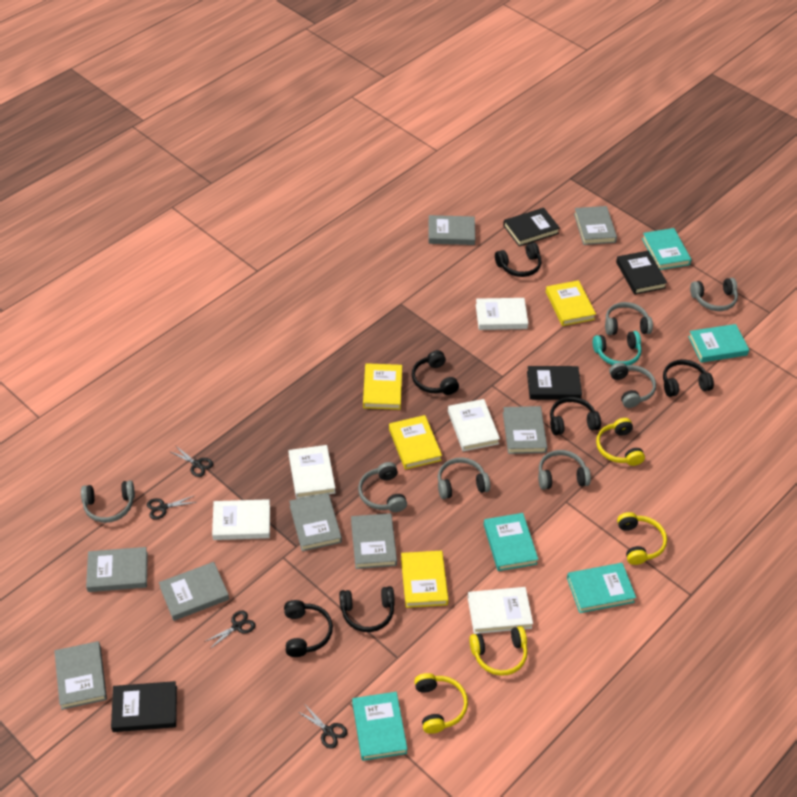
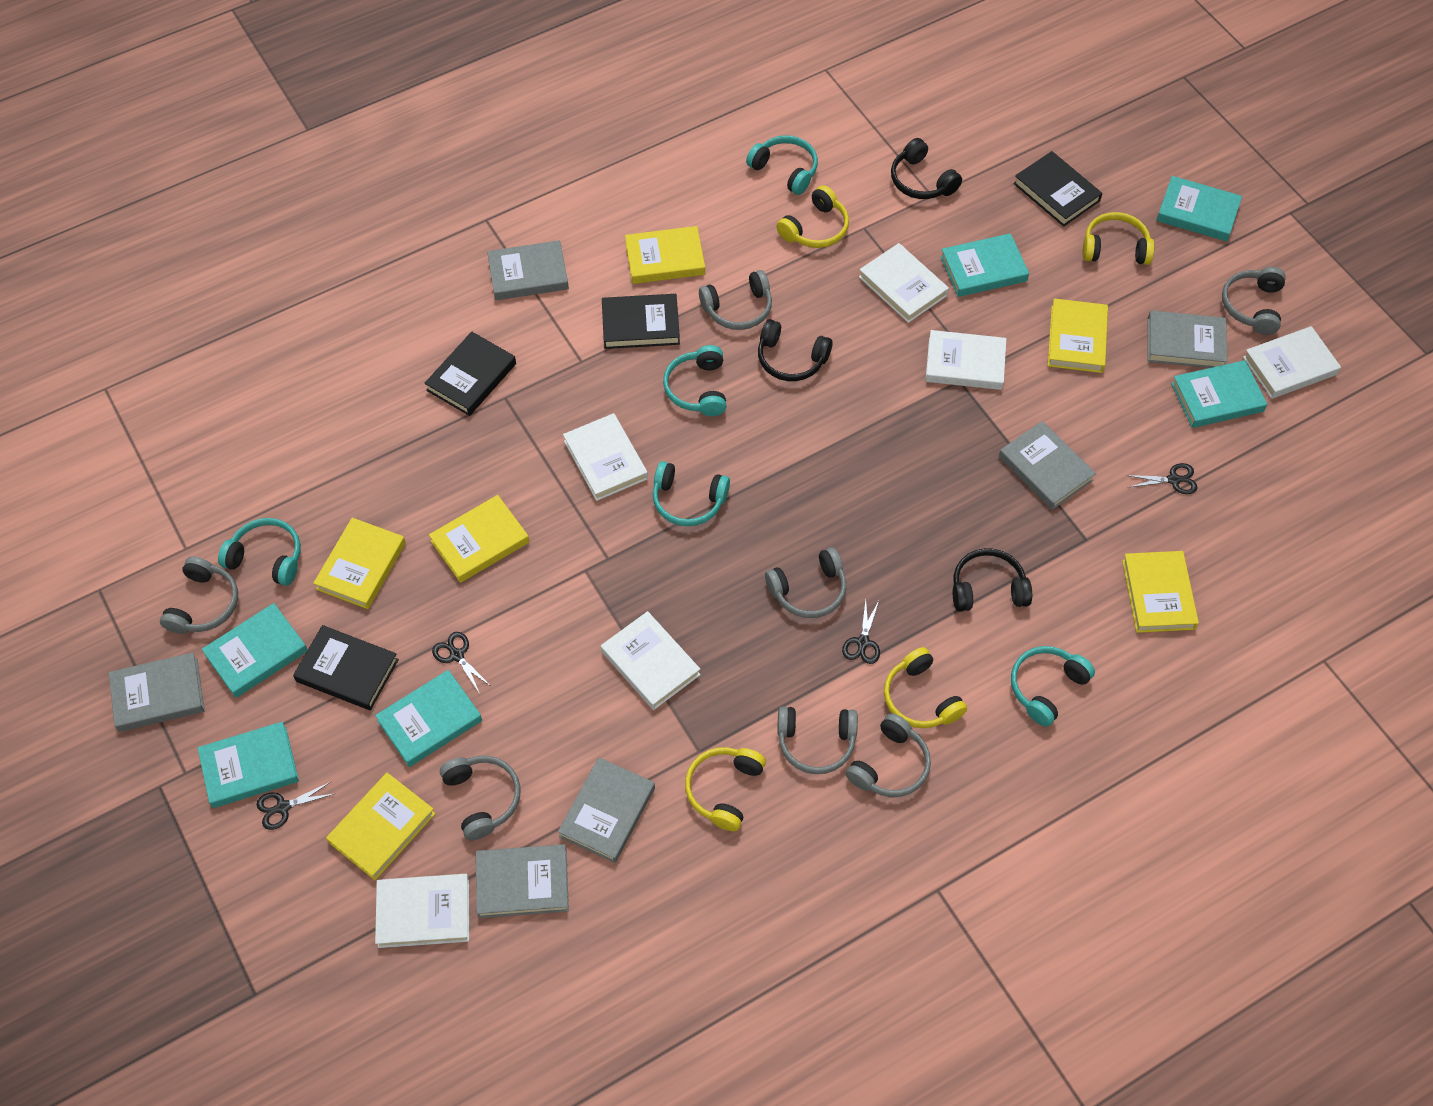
black headphones: 6 -> 3
grey book: 8 -> 6
turquoise book: 5 -> 6
turquoise headphones: 1 -> 5
white book: 5 -> 6
yellow book: 4 -> 6

